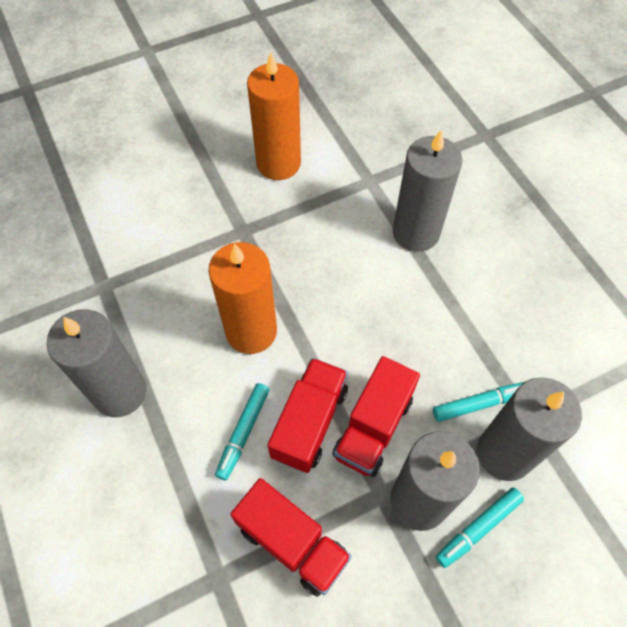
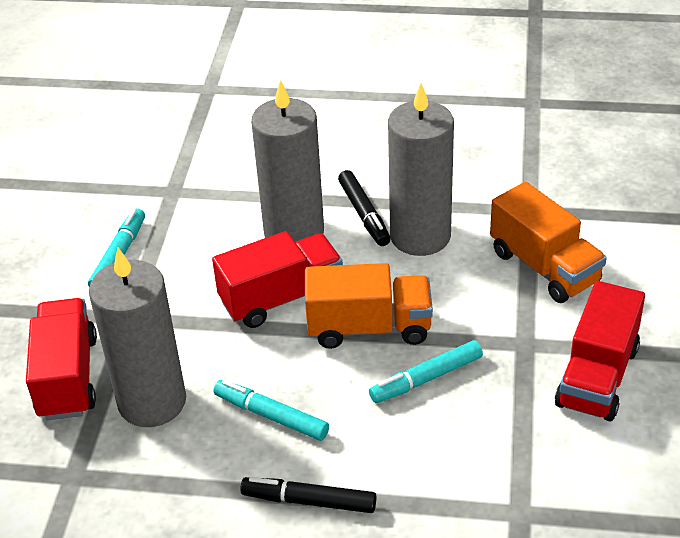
black marker: 0 -> 2
grey candle: 4 -> 3
orange candle: 2 -> 0
orange truck: 0 -> 2

